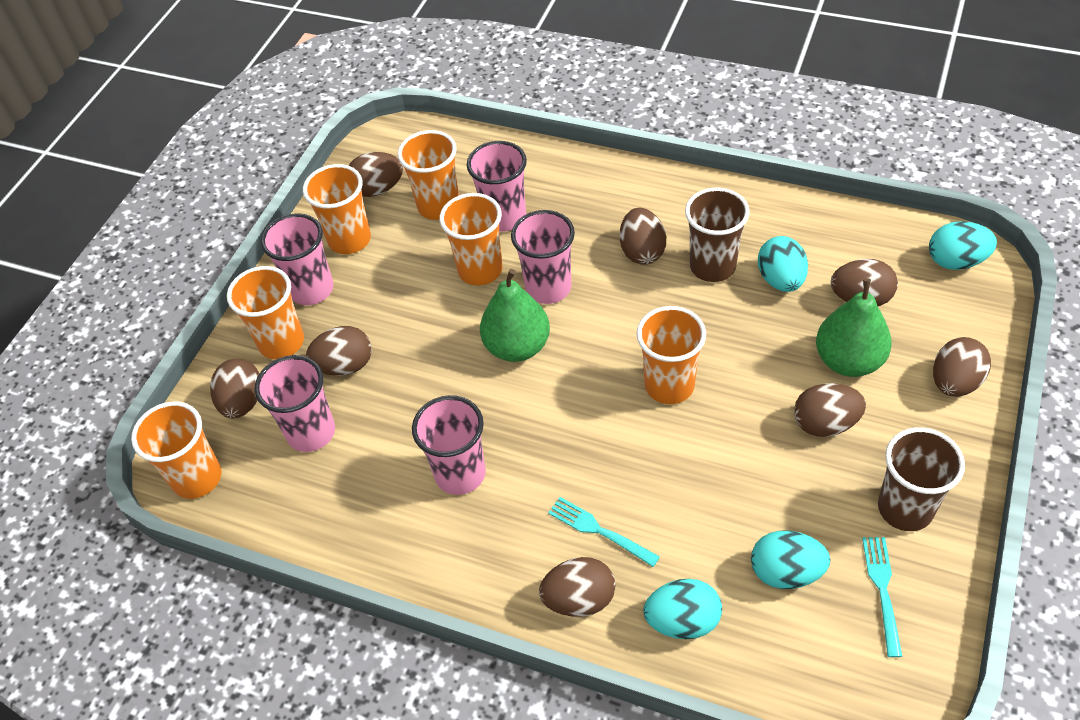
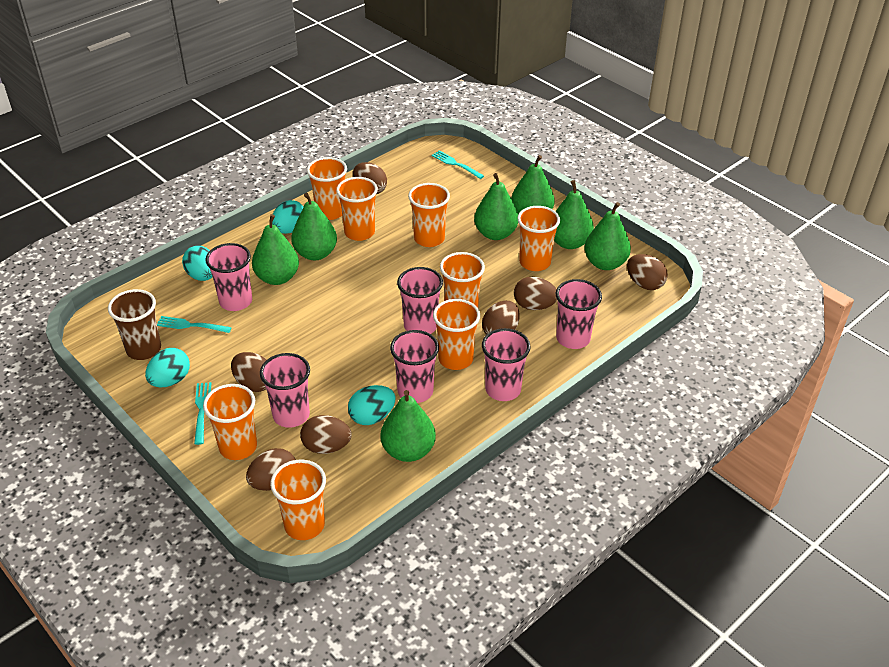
brown cup: 2 -> 1
brown egg: 8 -> 7
green pear: 2 -> 7
orange cup: 6 -> 8
pink cup: 5 -> 6
turquoise fork: 2 -> 3

